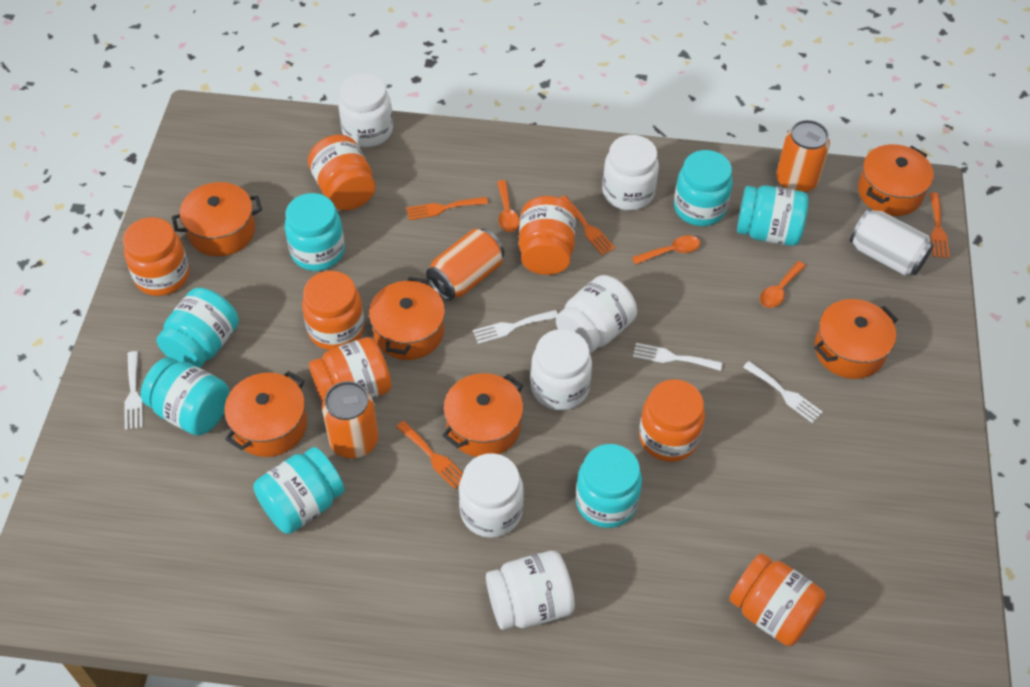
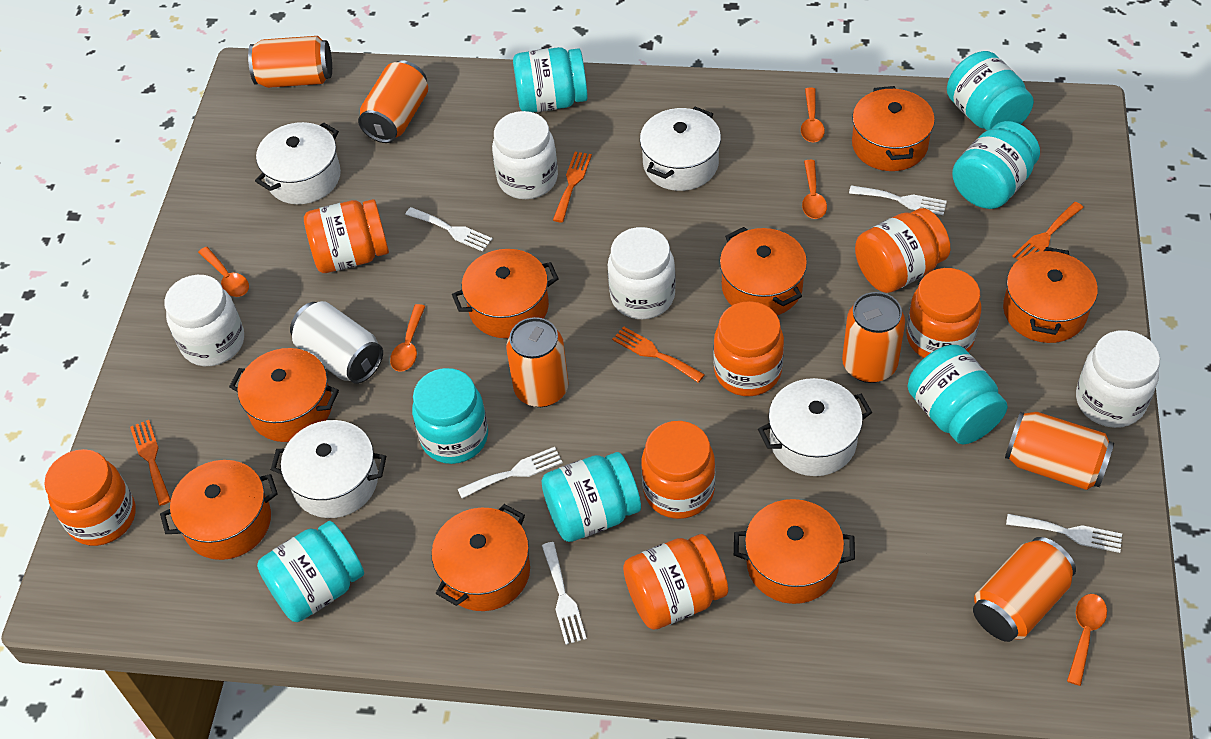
orange can: 3 -> 6
orange pot: 6 -> 8
orange spoon: 3 -> 5
white fork: 4 -> 5
white jar: 6 -> 4
white pot: 0 -> 4

